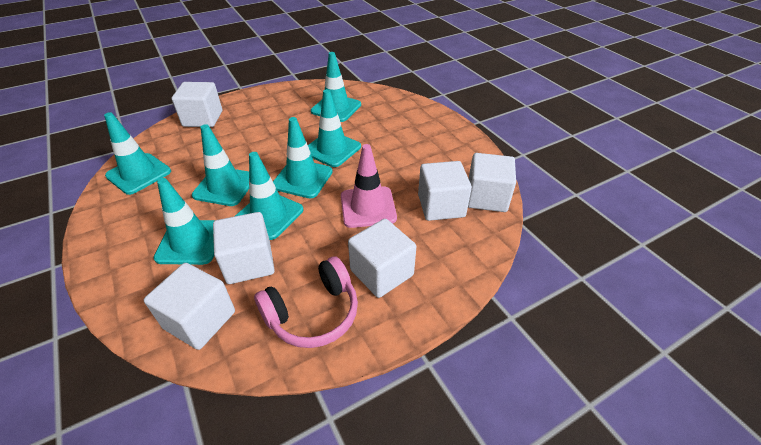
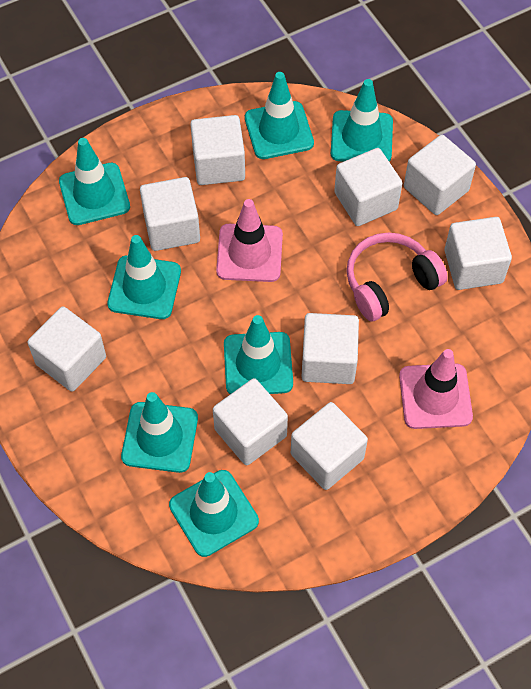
pink traffic cone: 1 -> 2
white cube: 6 -> 9

